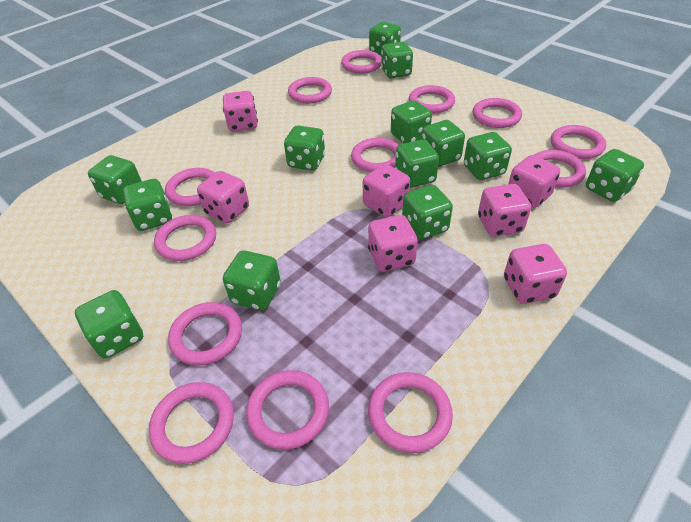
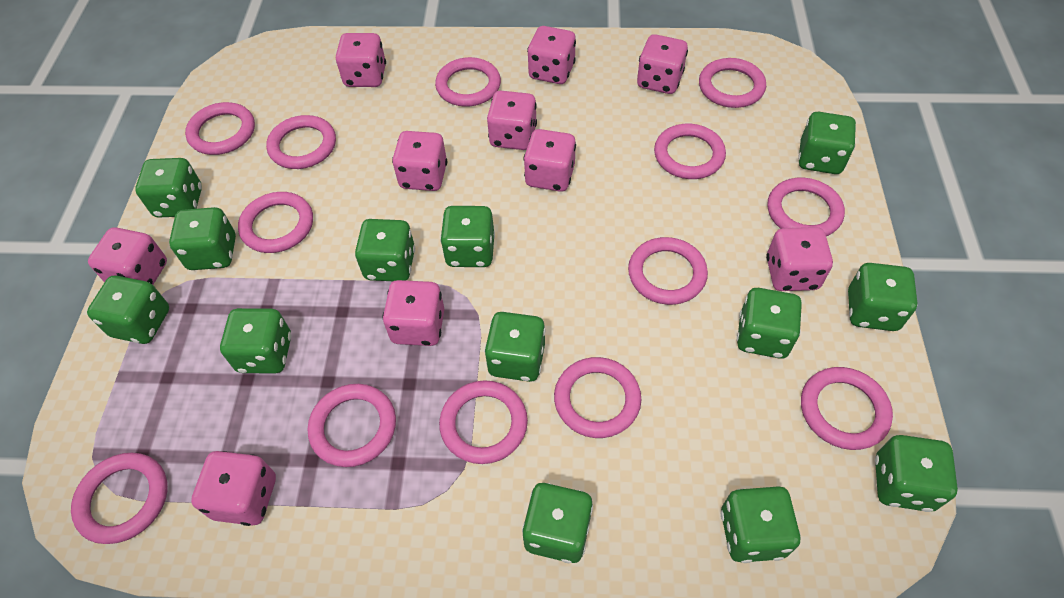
pink dice: 7 -> 10

